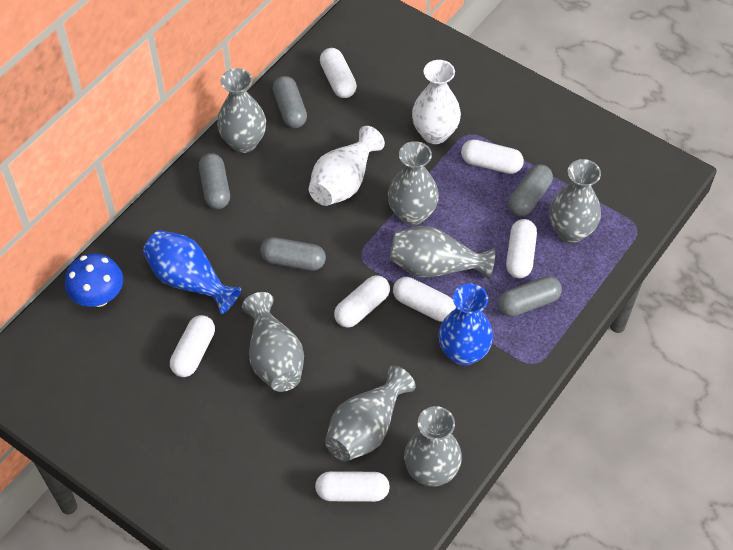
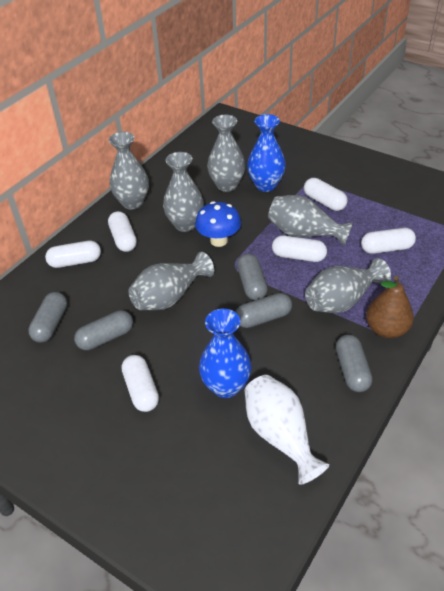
brown pear: 0 -> 1
grey vase: 7 -> 6
white capsule: 7 -> 6
white vase: 2 -> 1

